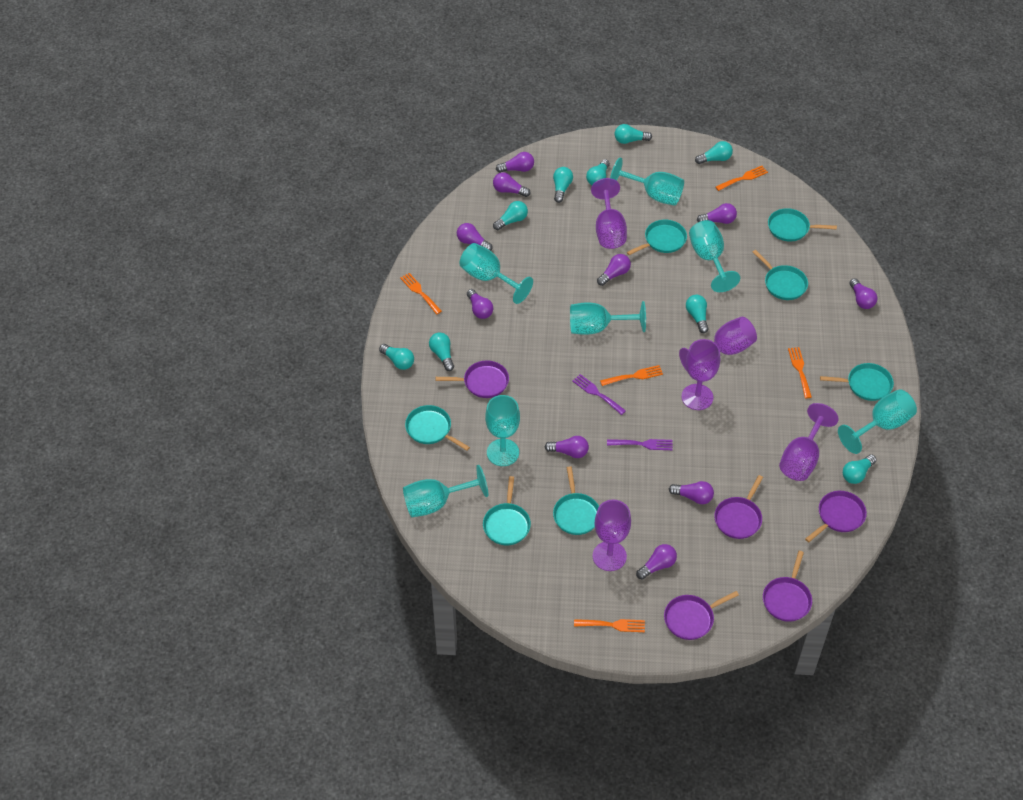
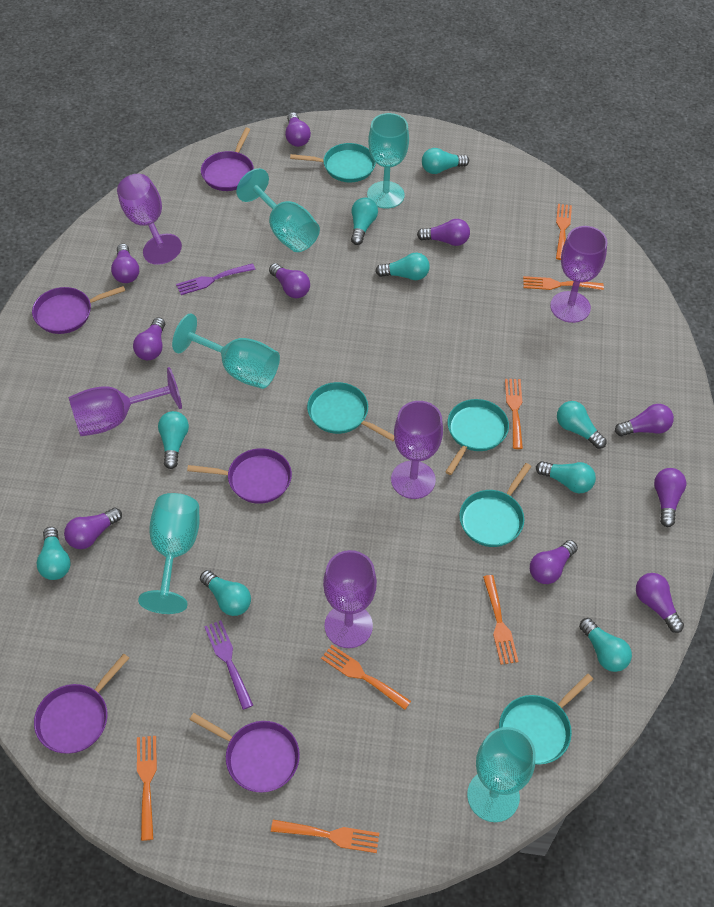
orange fork: 5 -> 7
turquoise goblet: 7 -> 5
turquoise pan: 7 -> 5

